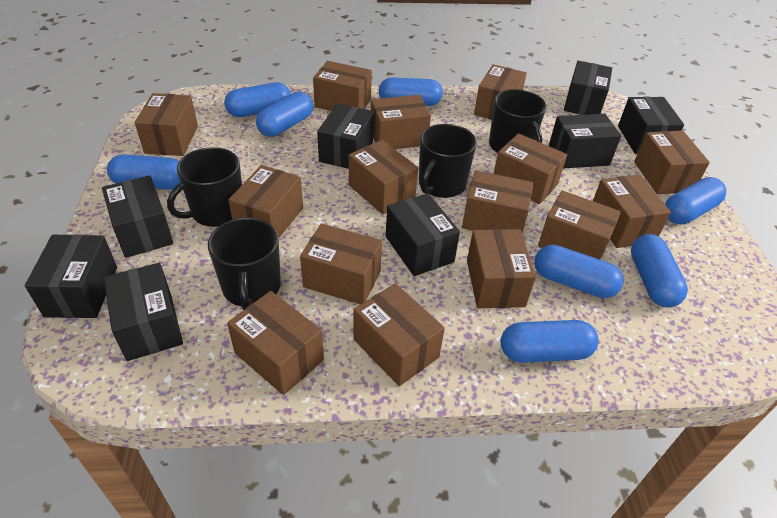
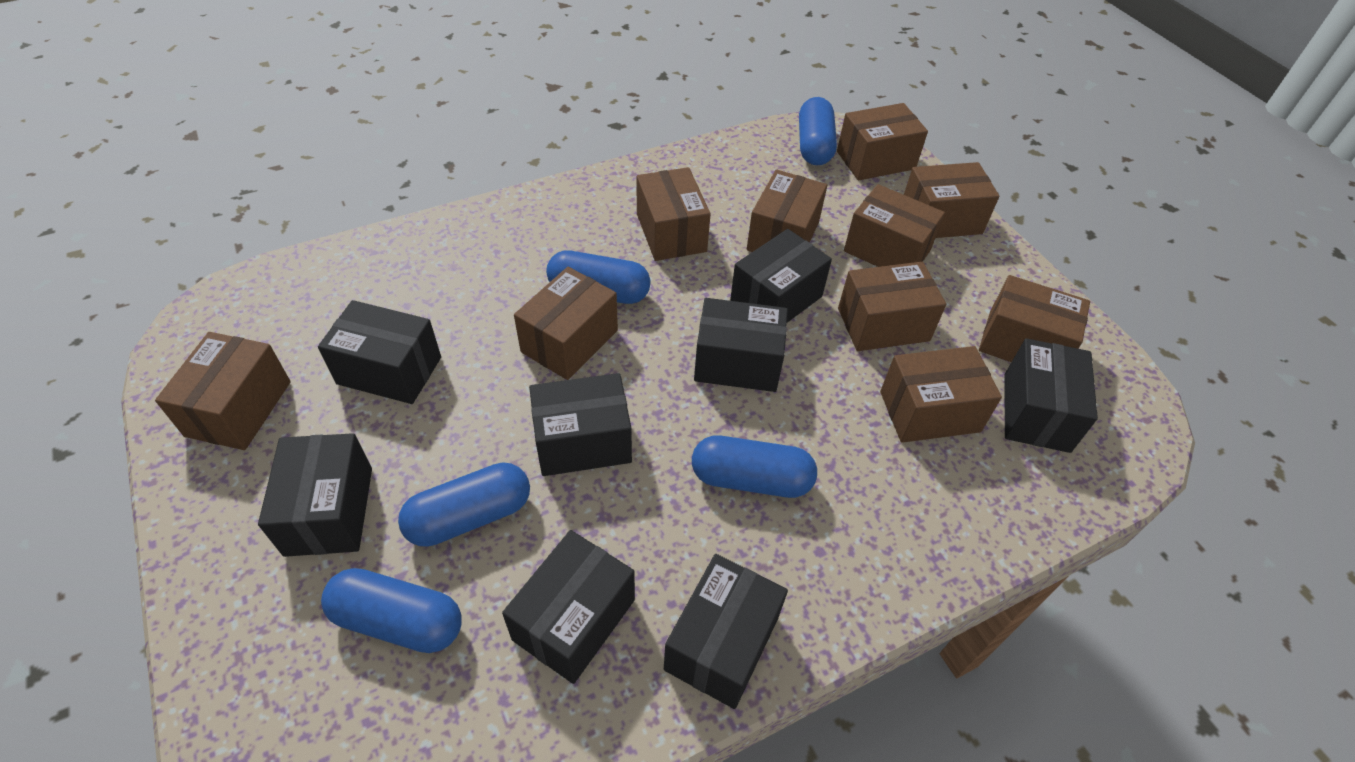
black mug: 4 -> 0
blue capsule: 8 -> 5
brown box: 15 -> 10

